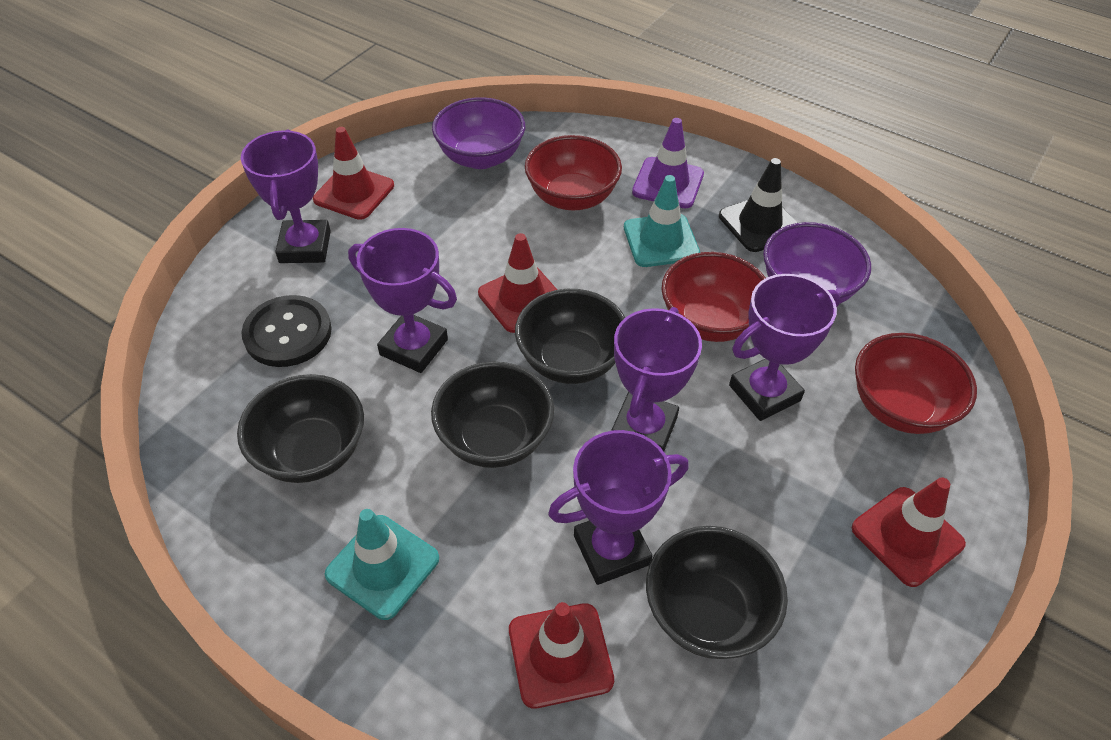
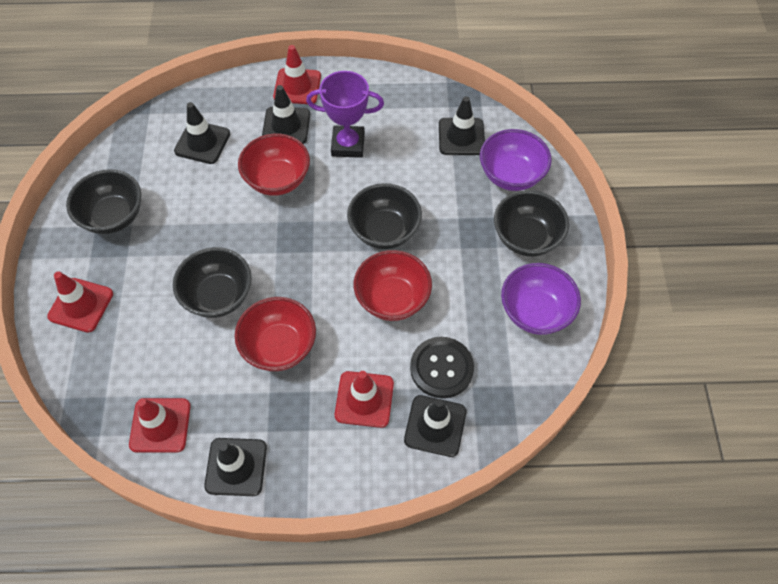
black traffic cone: 1 -> 5
purple traffic cone: 1 -> 0
purple trophy: 5 -> 1
turquoise traffic cone: 2 -> 0

